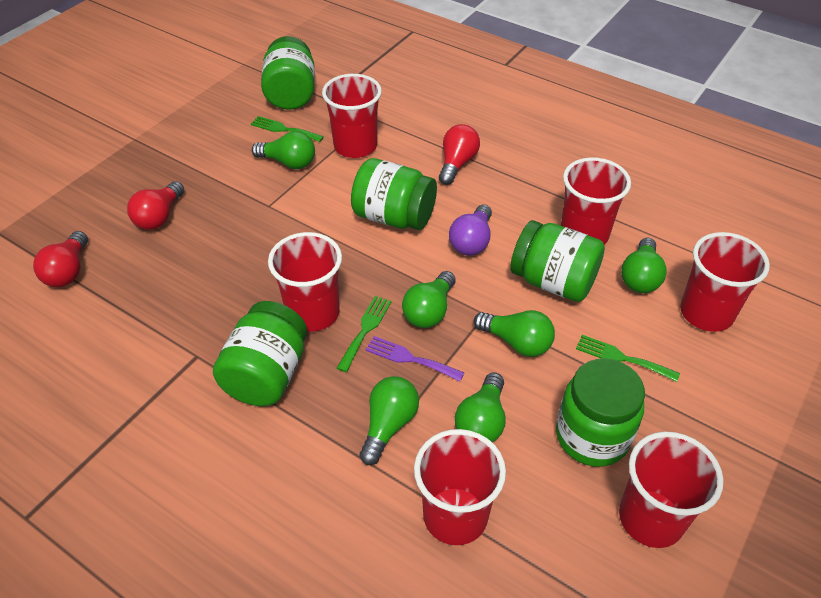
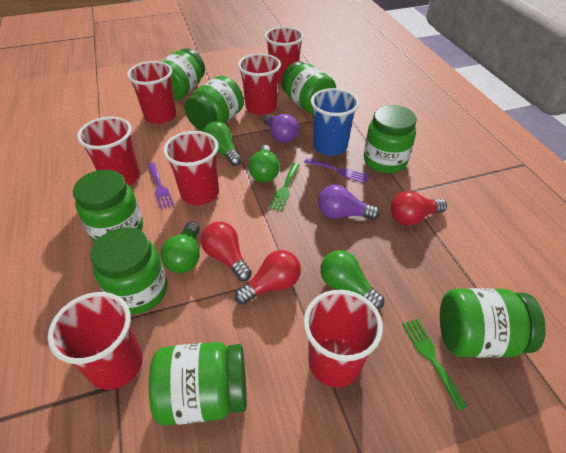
blue cup: 0 -> 1
green fork: 3 -> 2
green jar: 5 -> 8
green light bulb: 6 -> 4
purple fork: 1 -> 2
purple light bulb: 1 -> 2
red cup: 6 -> 7

